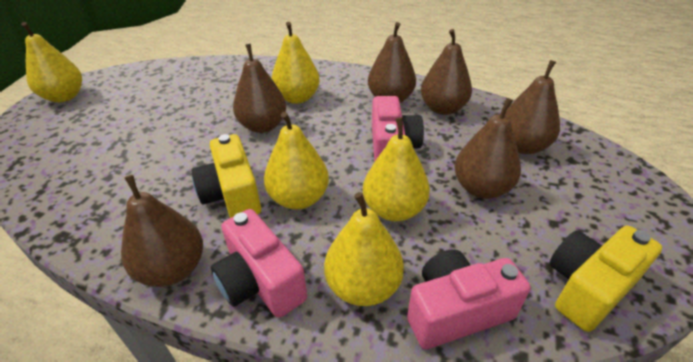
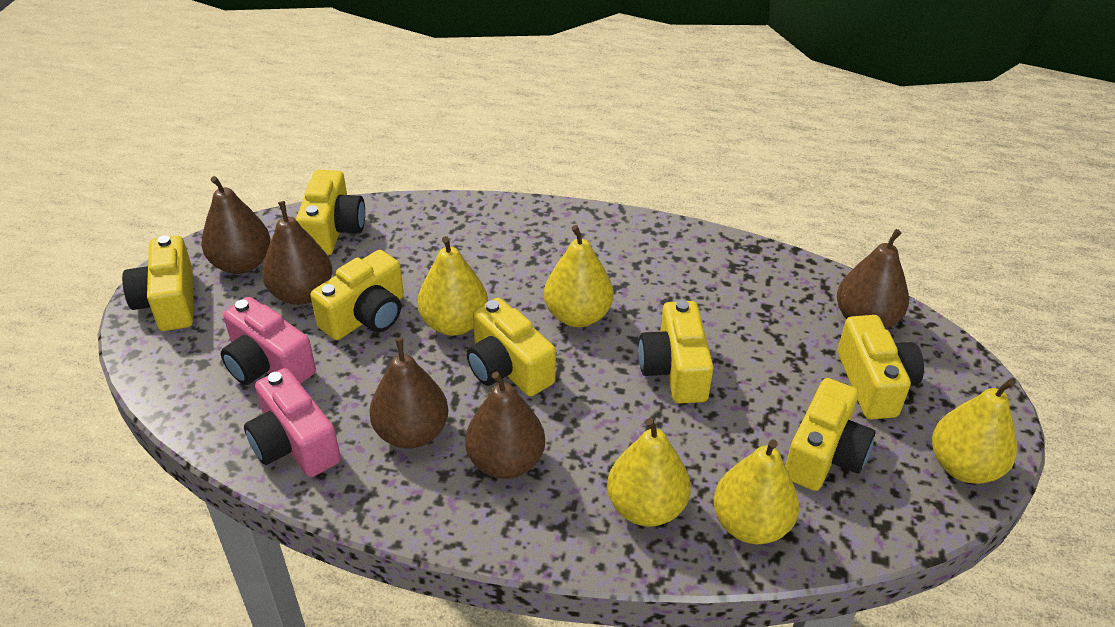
brown pear: 6 -> 5
pink camera: 3 -> 2
yellow camera: 2 -> 7

